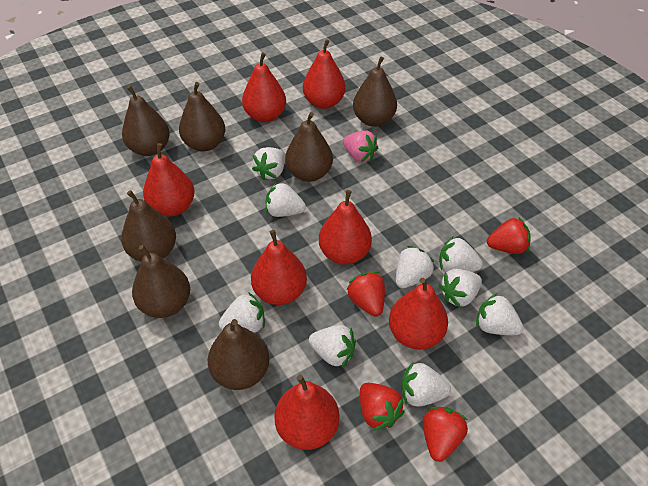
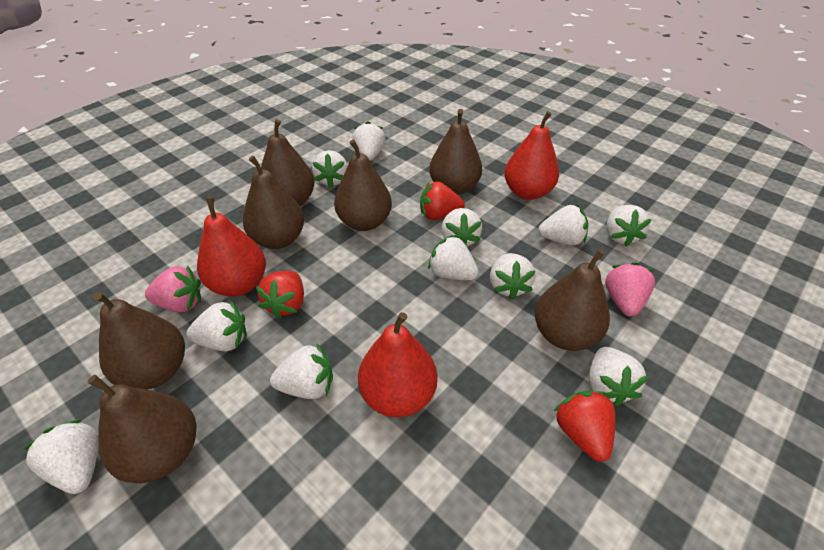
pink strawberry: 1 -> 2
red pear: 7 -> 3
red strawberry: 4 -> 3
white strawberry: 9 -> 11

